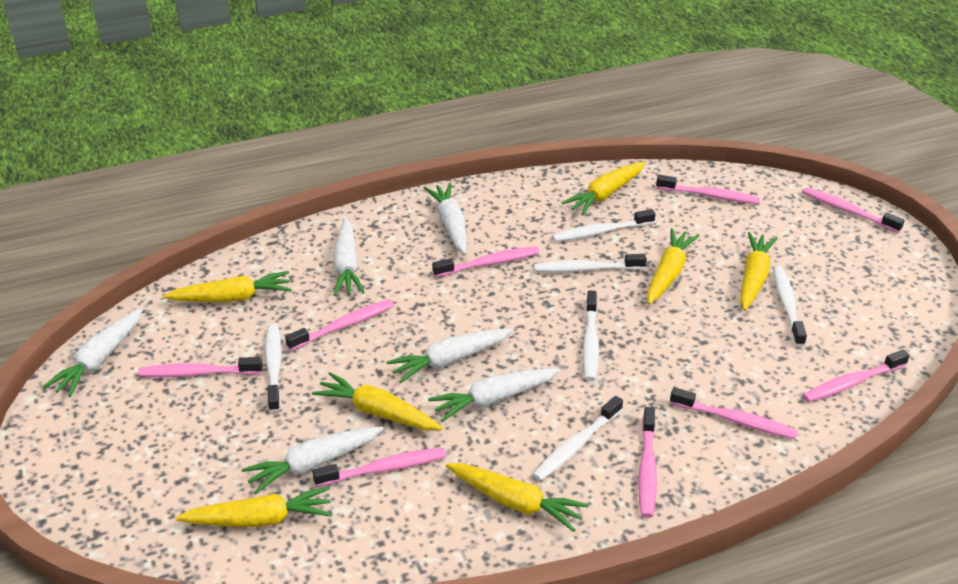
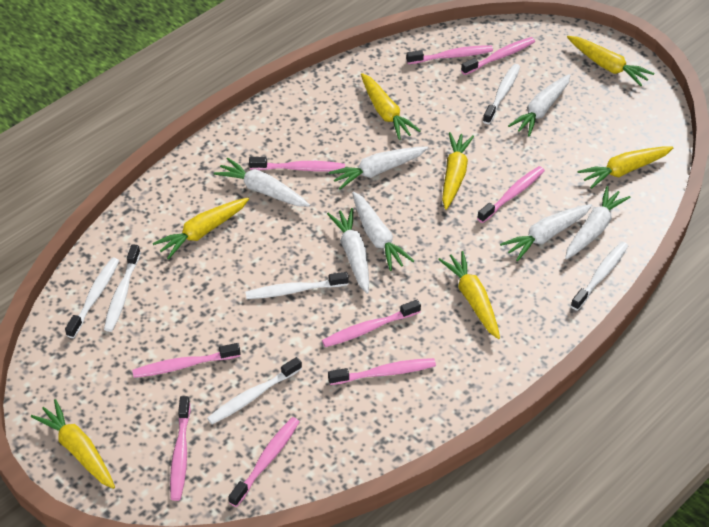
white carrot: 6 -> 7

